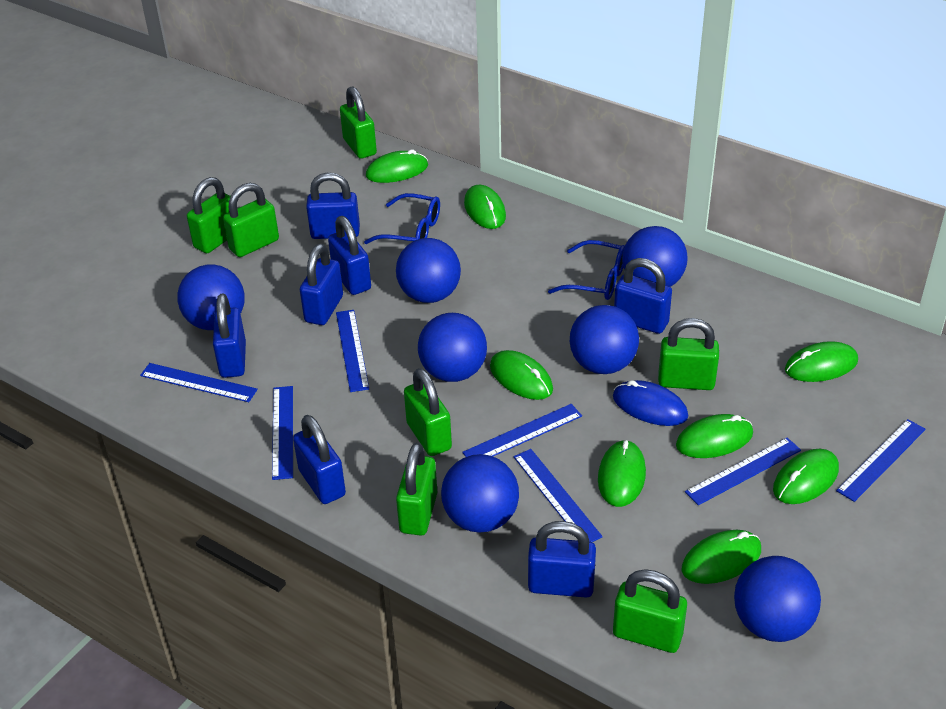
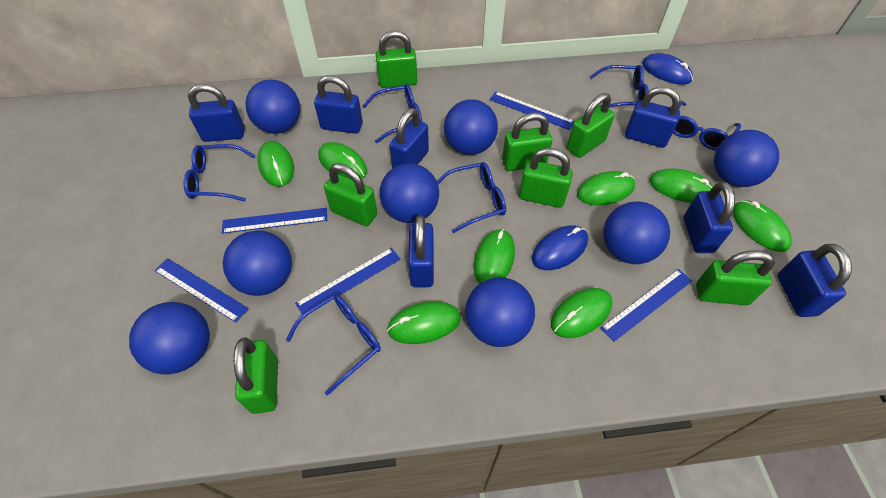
blue ball: 7 -> 8
blue glasses: 2 -> 6
blue mouse: 1 -> 2
blue ruler: 7 -> 5

